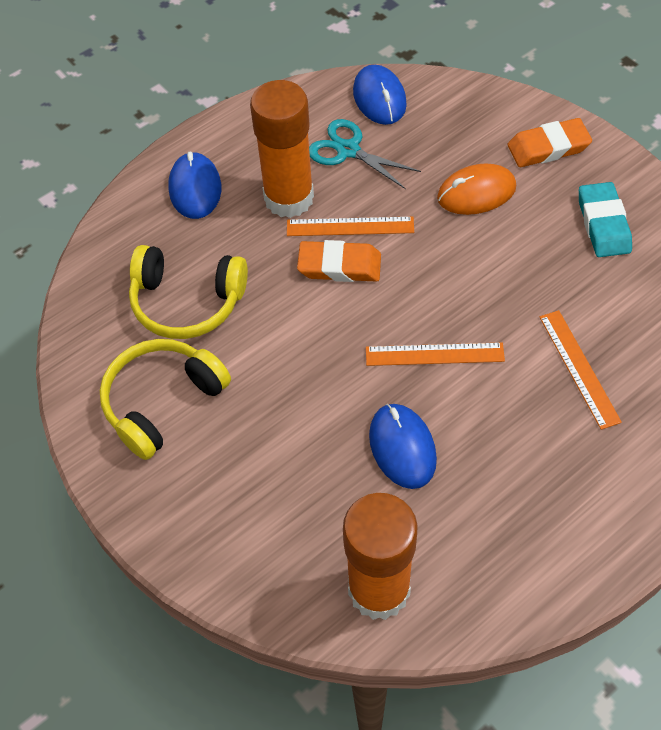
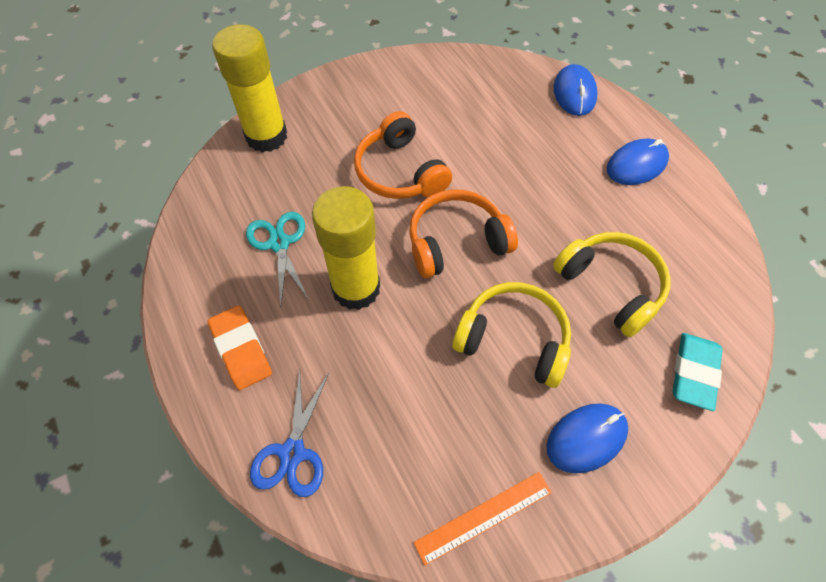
blue scissors: 0 -> 1
orange eraser: 2 -> 1
orange glue stick: 2 -> 0
orange headphones: 0 -> 2
orange mouse: 1 -> 0
orange ruler: 3 -> 1
yellow glue stick: 0 -> 2

